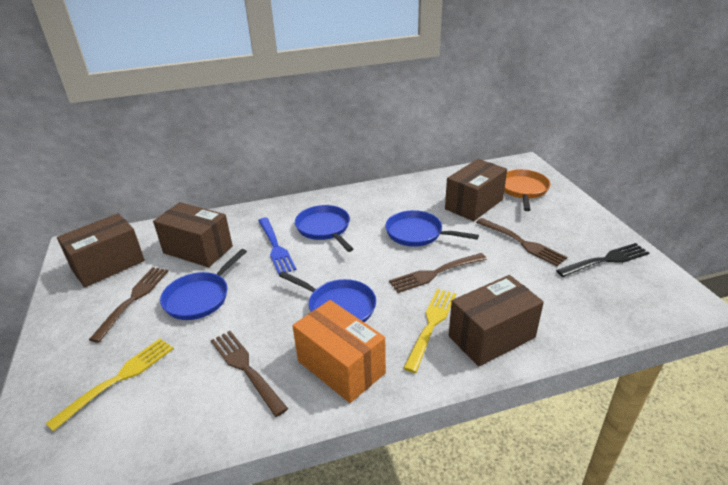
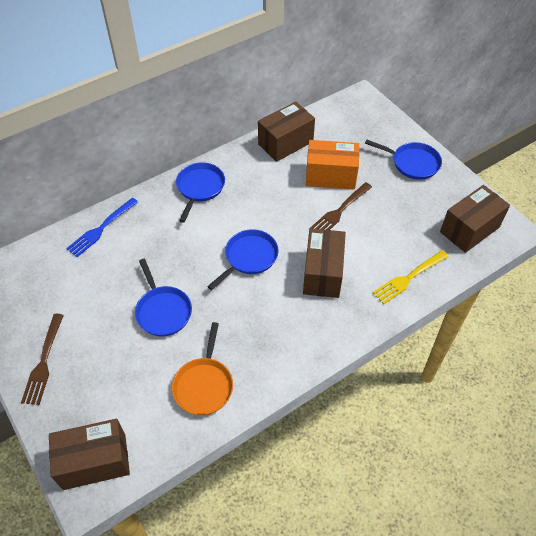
black fork: 1 -> 0
brown fork: 4 -> 2
yellow fork: 2 -> 1

